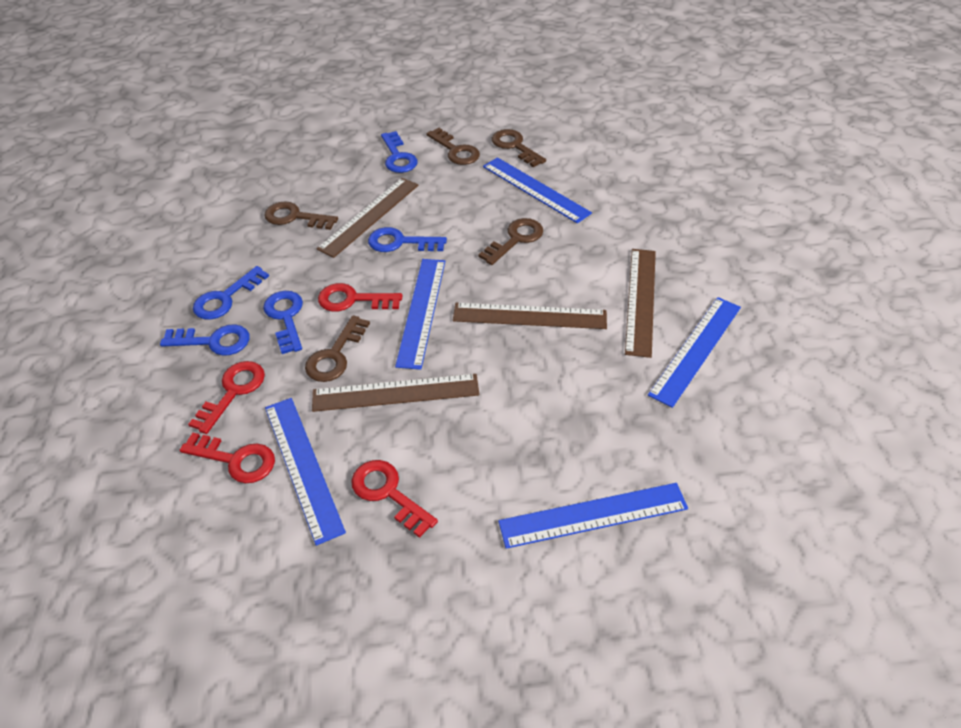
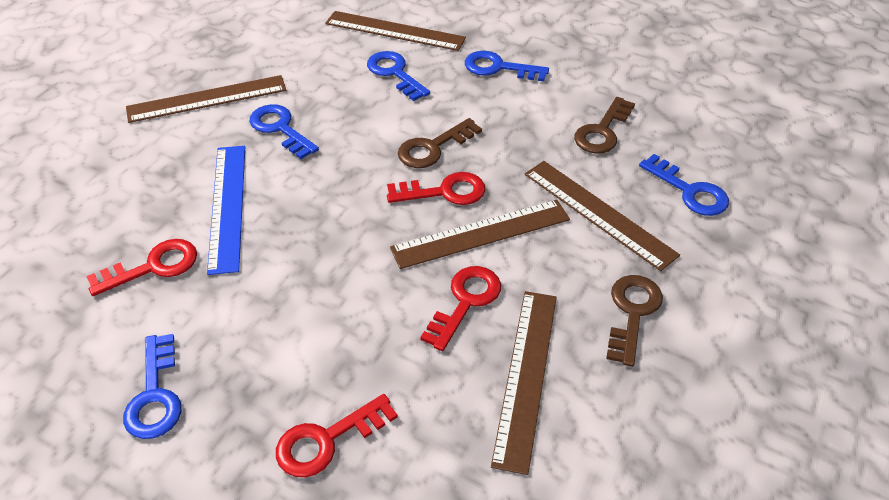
blue ruler: 5 -> 1
brown key: 5 -> 3
brown ruler: 4 -> 5

